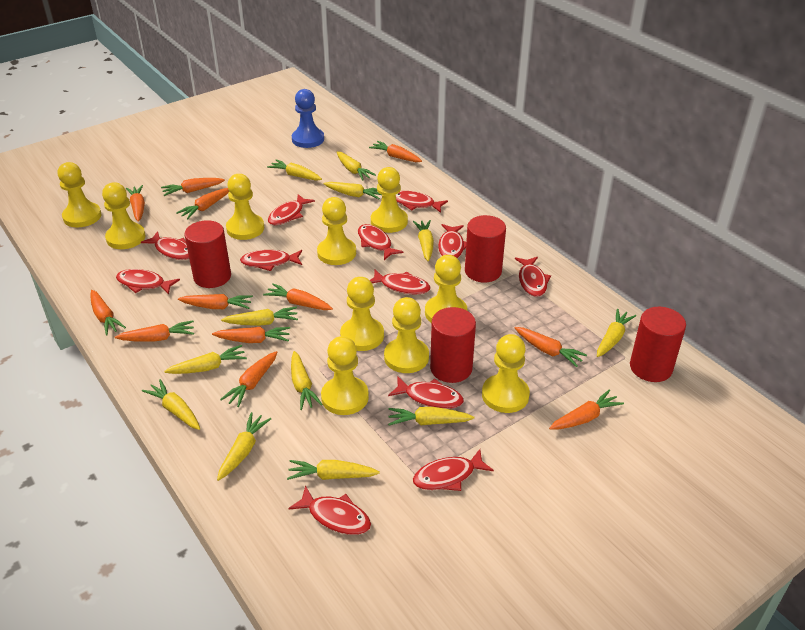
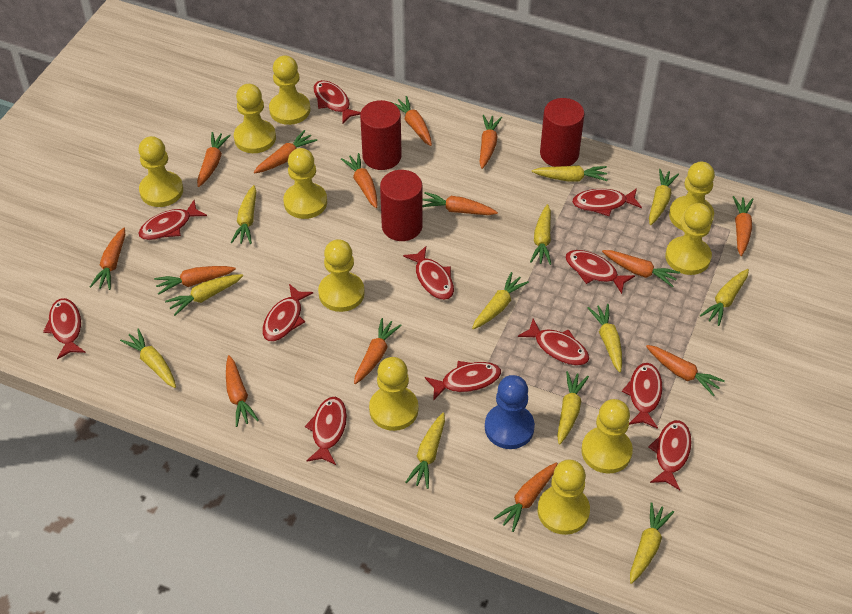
orange carrot: 12 -> 14
red cylinder: 4 -> 3

